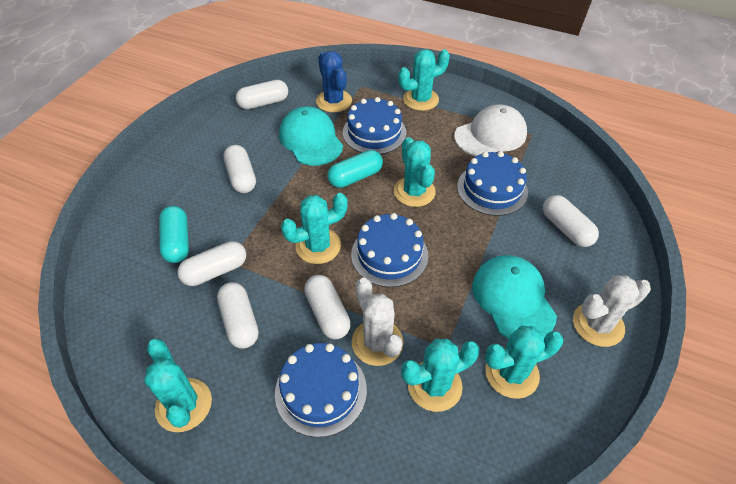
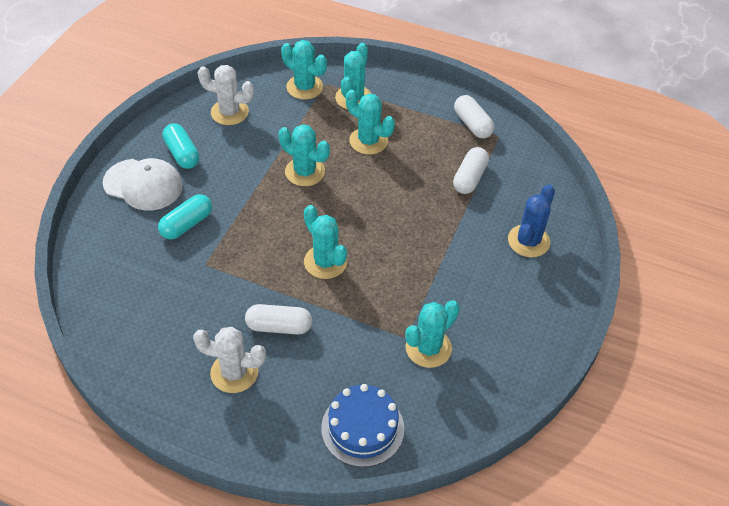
blue cake: 4 -> 1
turquoise cap: 2 -> 0
white capsule: 6 -> 3

